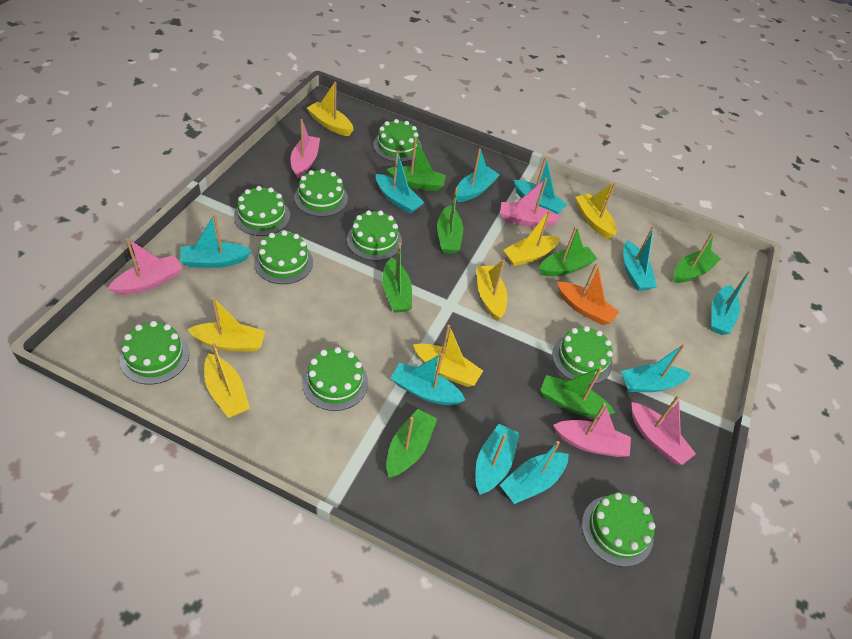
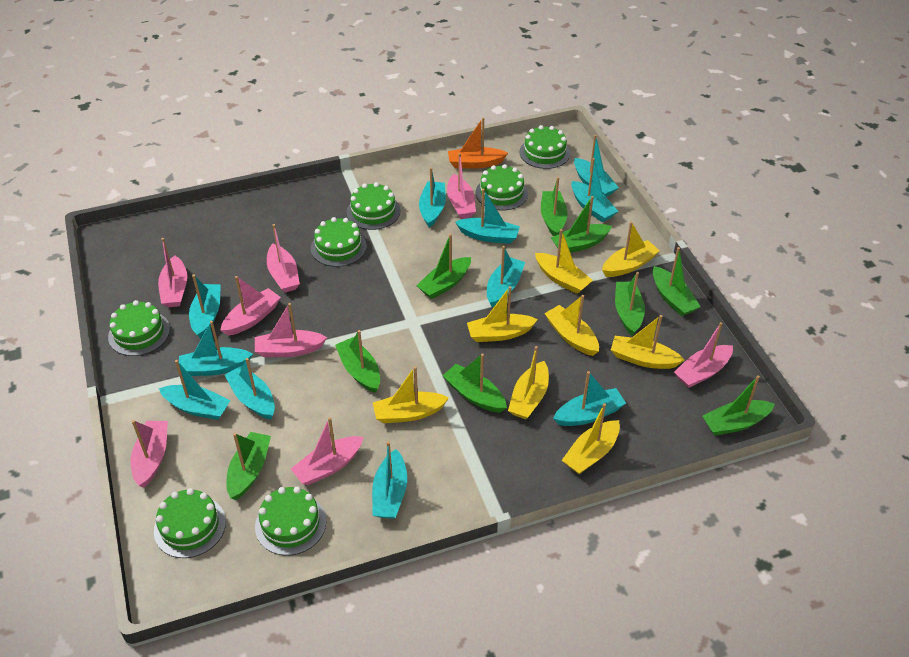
green boat: 7 -> 9
green cake: 9 -> 7
pink boat: 5 -> 8
turquoise boat: 10 -> 11
yellow boat: 7 -> 8

